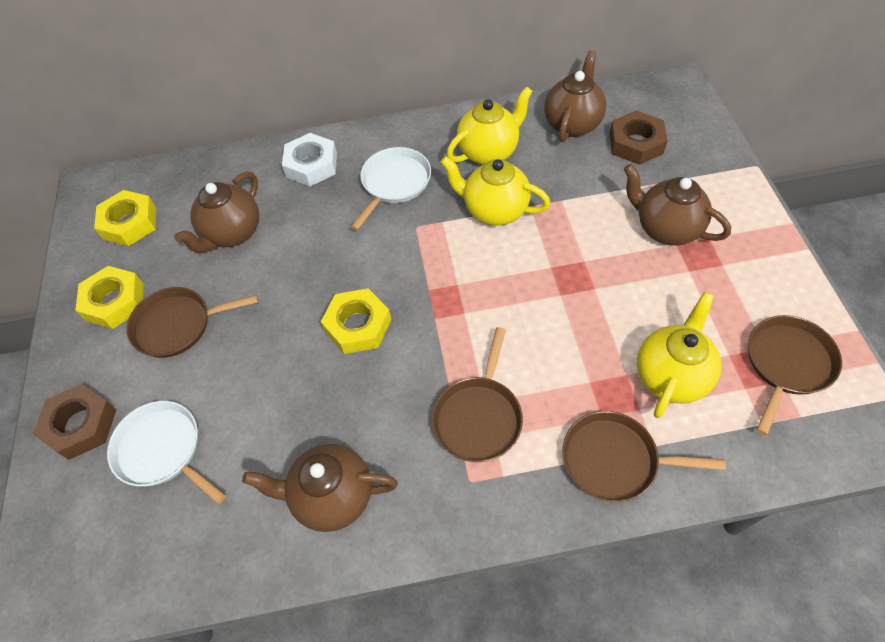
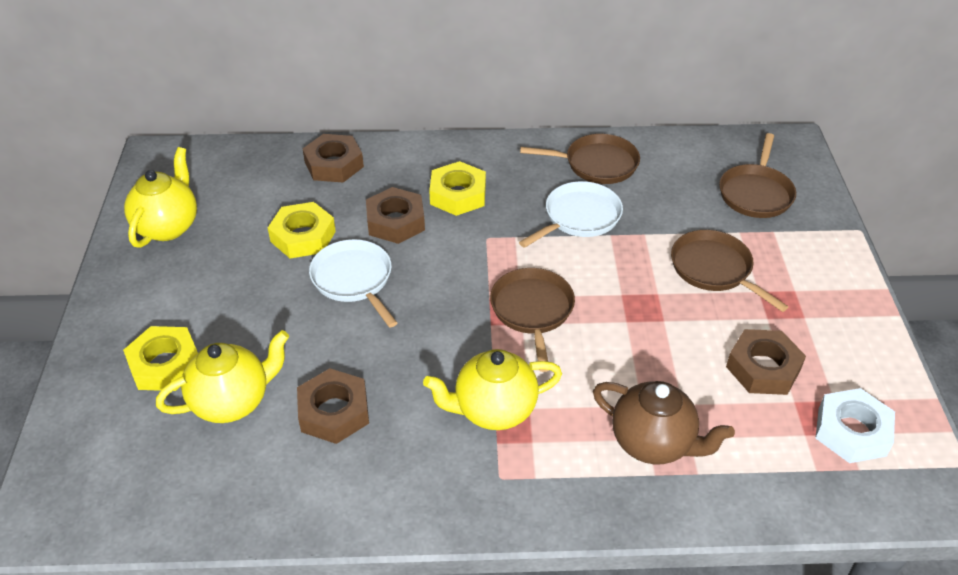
brown nut: 2 -> 4
brown teapot: 4 -> 1

